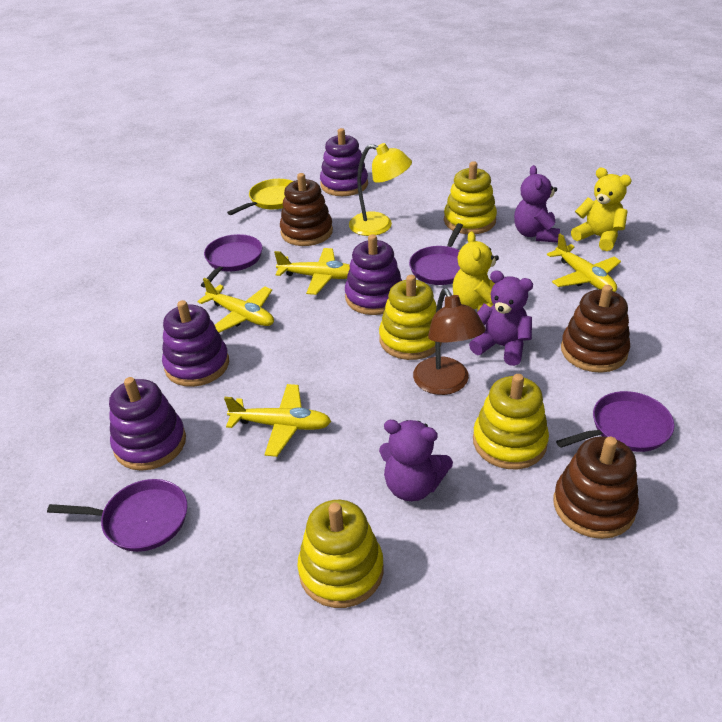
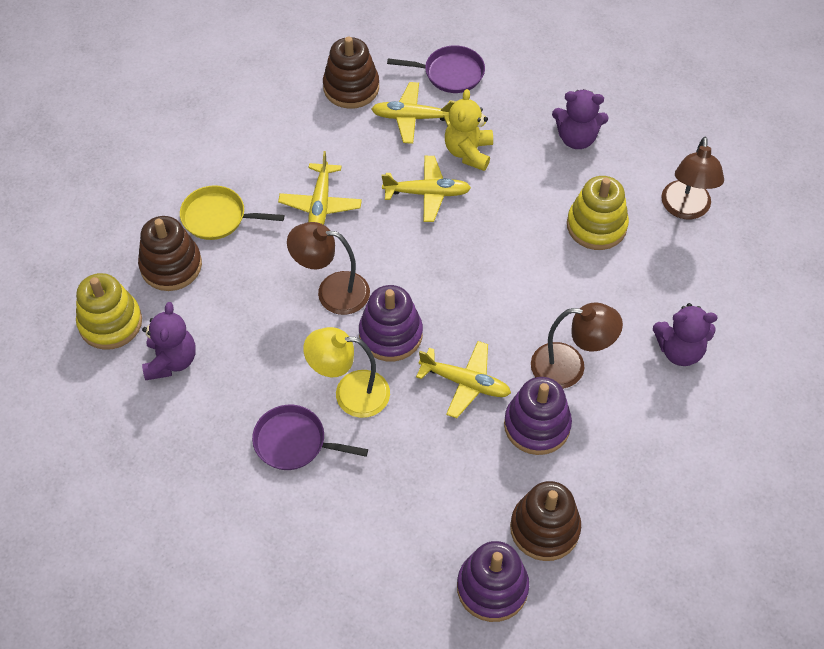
brown lamp: 1 -> 3
purple pan: 4 -> 2
purple stacking toy: 4 -> 3
yellow stacking toy: 4 -> 2
yellow teddy bear: 2 -> 1

